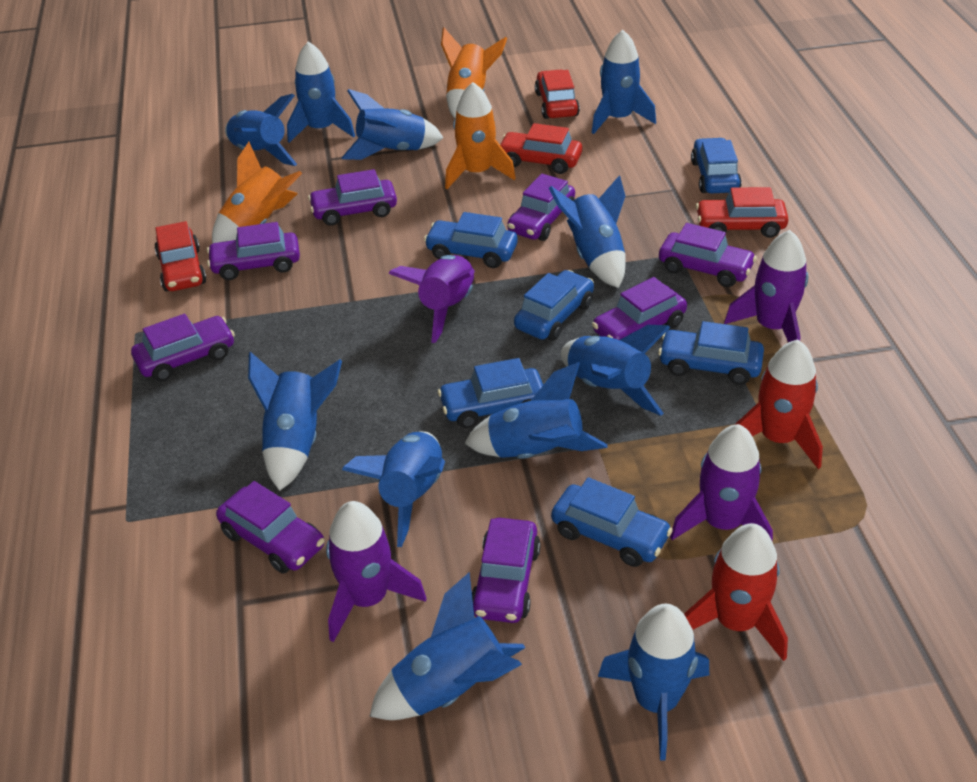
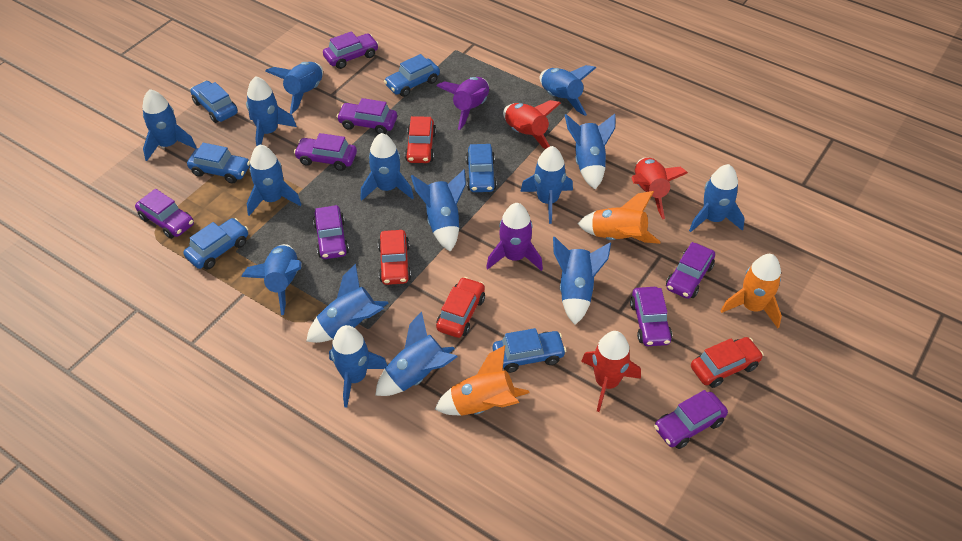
blue rocket: 11 -> 15
purple rocket: 4 -> 2
red rocket: 2 -> 3

